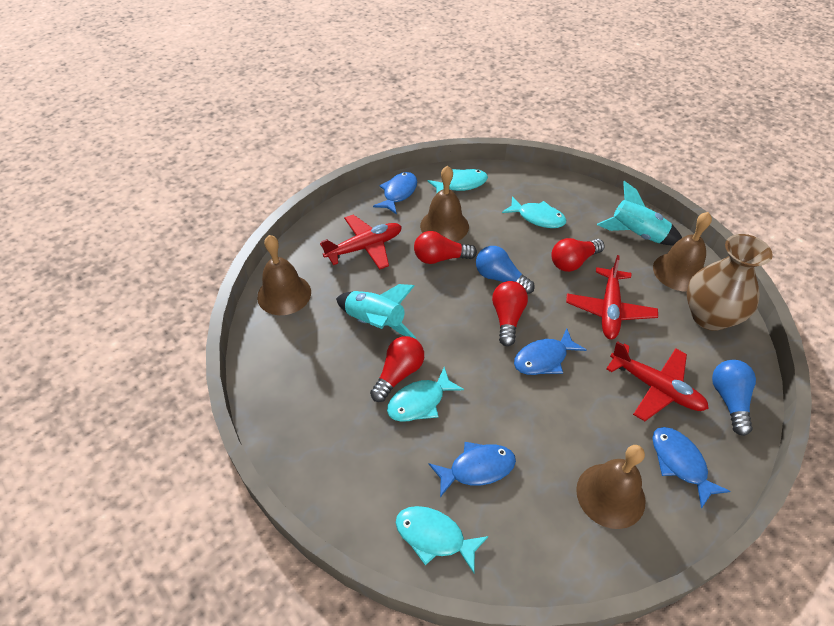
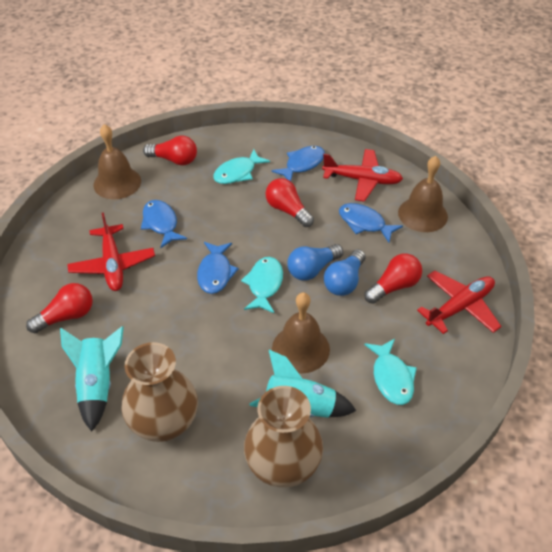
brown bell: 4 -> 3
brown vase: 1 -> 2
turquoise fish: 4 -> 3

